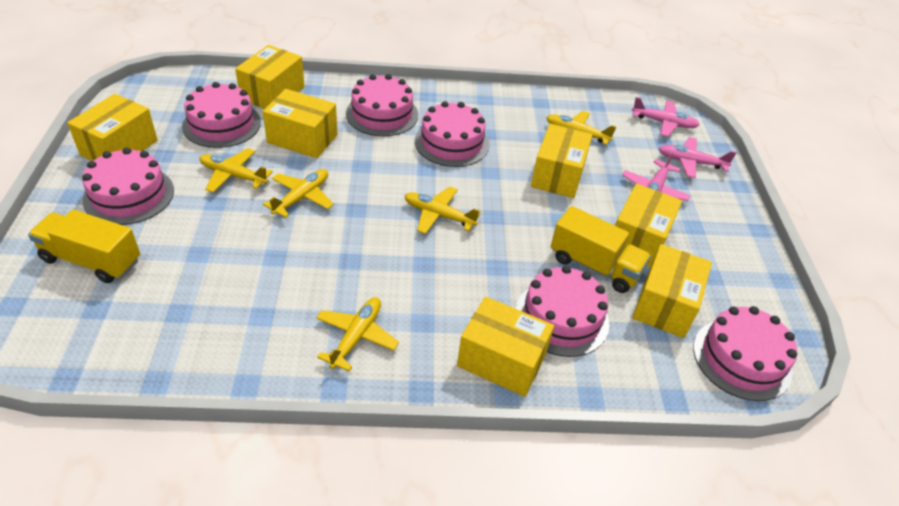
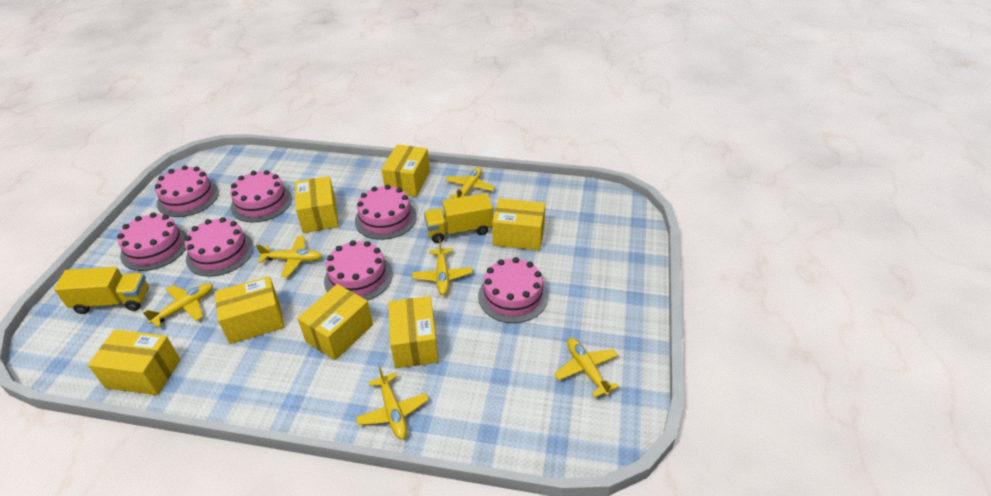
pink cake: 6 -> 7
pink plane: 3 -> 0
yellow plane: 5 -> 6

